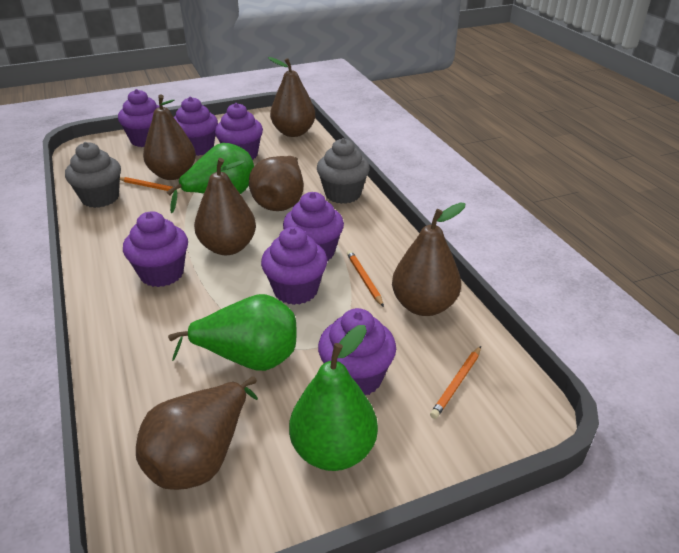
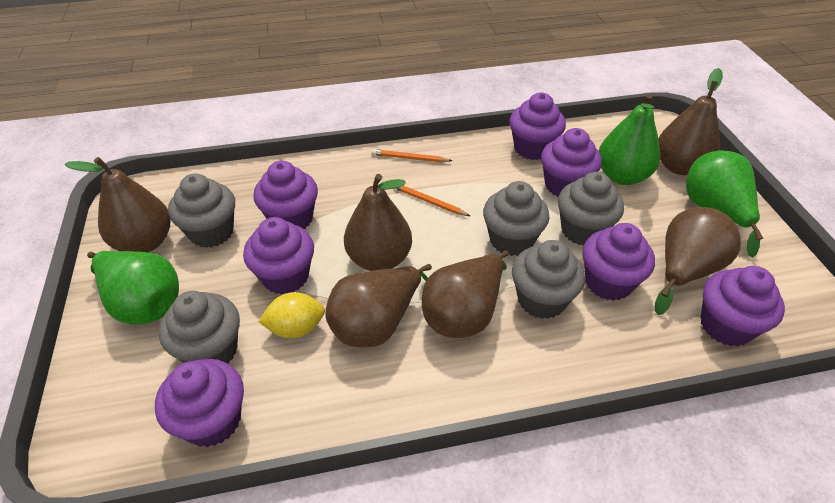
grey cupcake: 2 -> 5
orange pencil: 3 -> 2
yellow lemon: 0 -> 1

